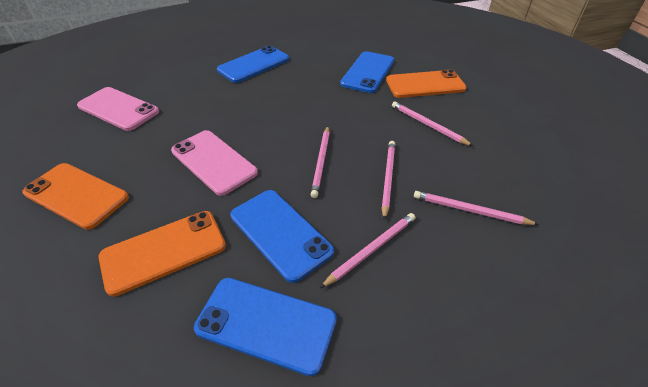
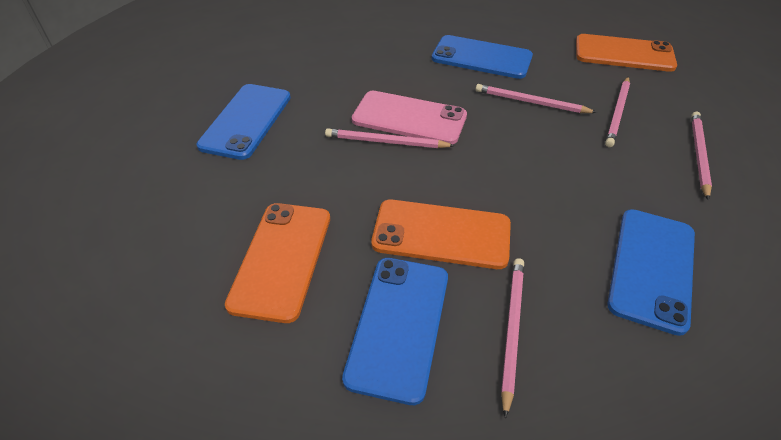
pink phone: 2 -> 1

